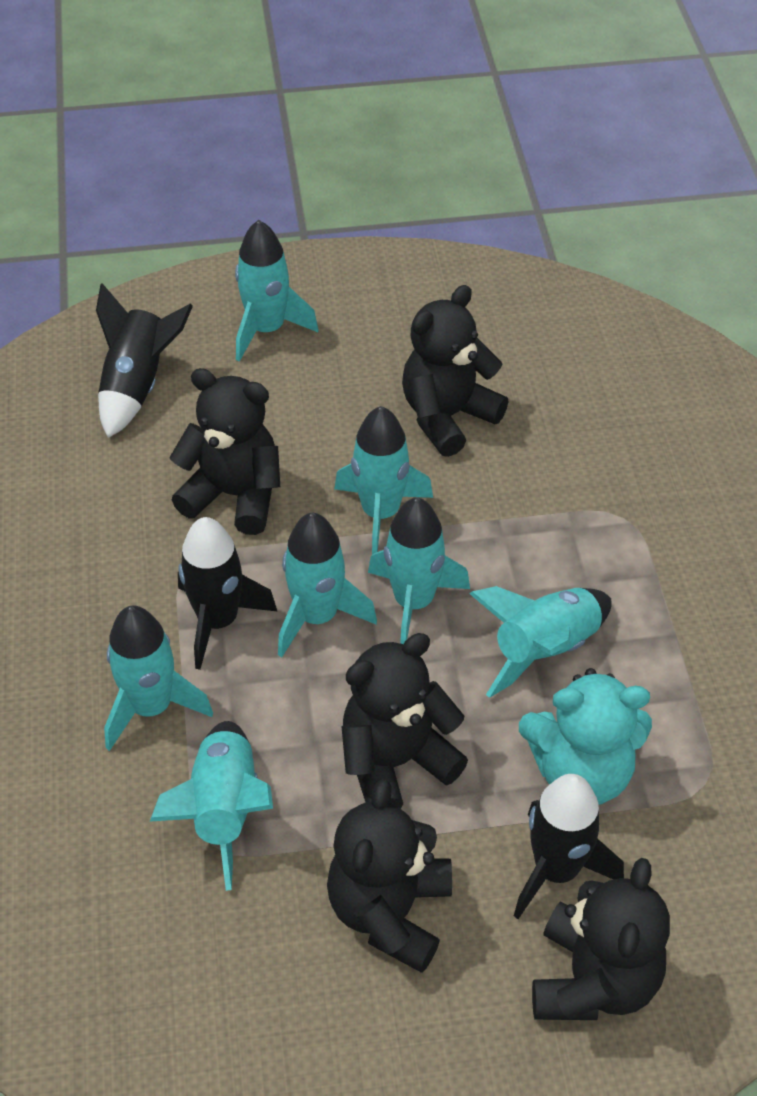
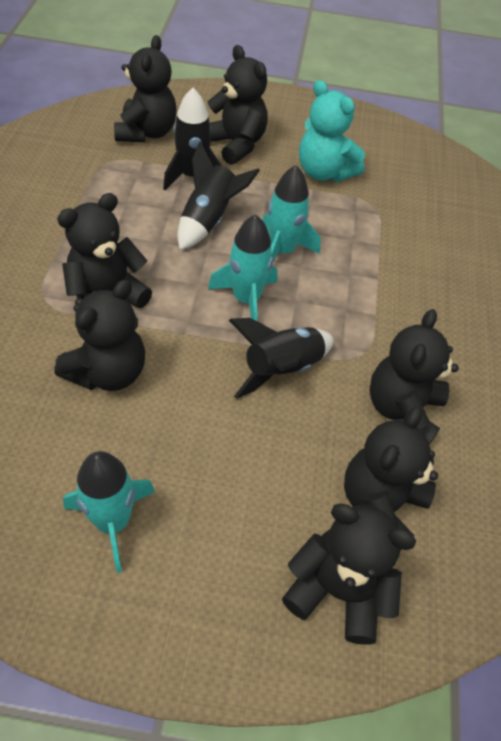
black teddy bear: 5 -> 7
turquoise rocket: 7 -> 3

